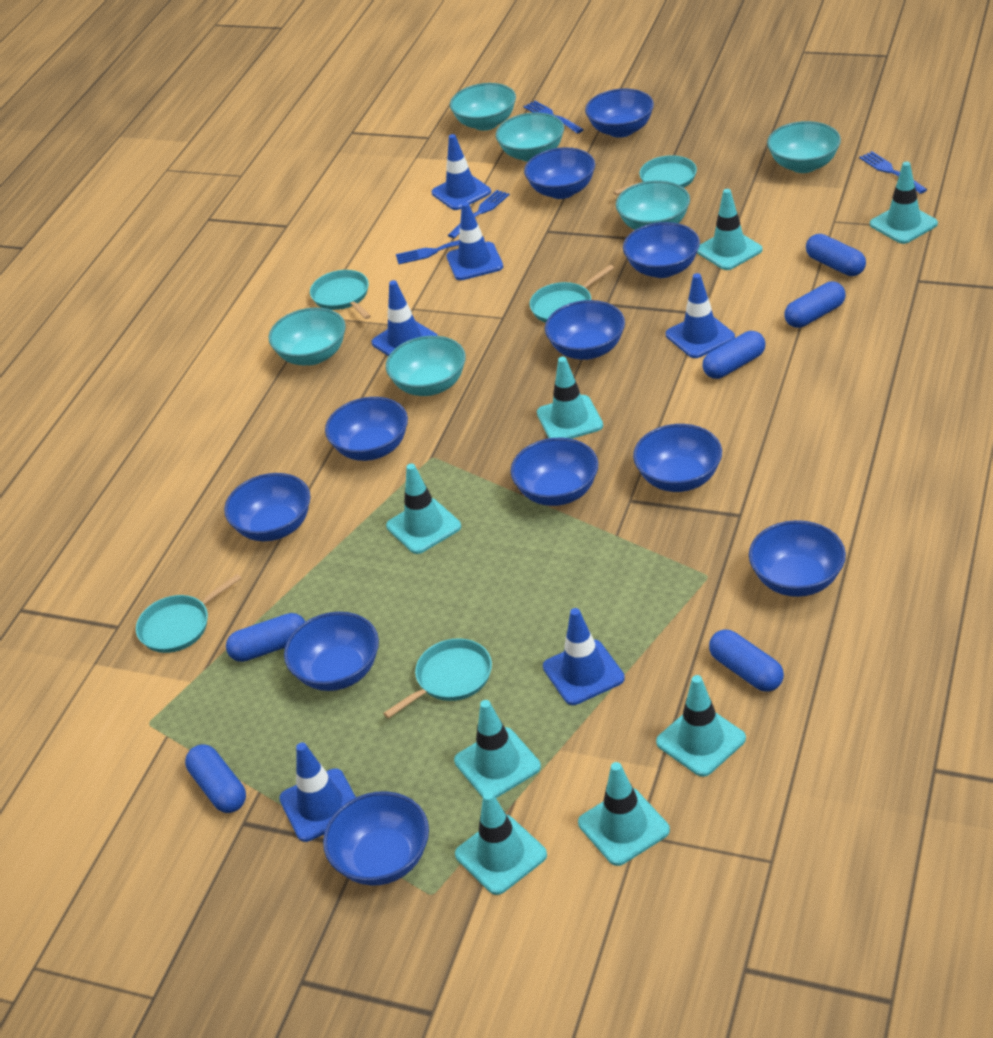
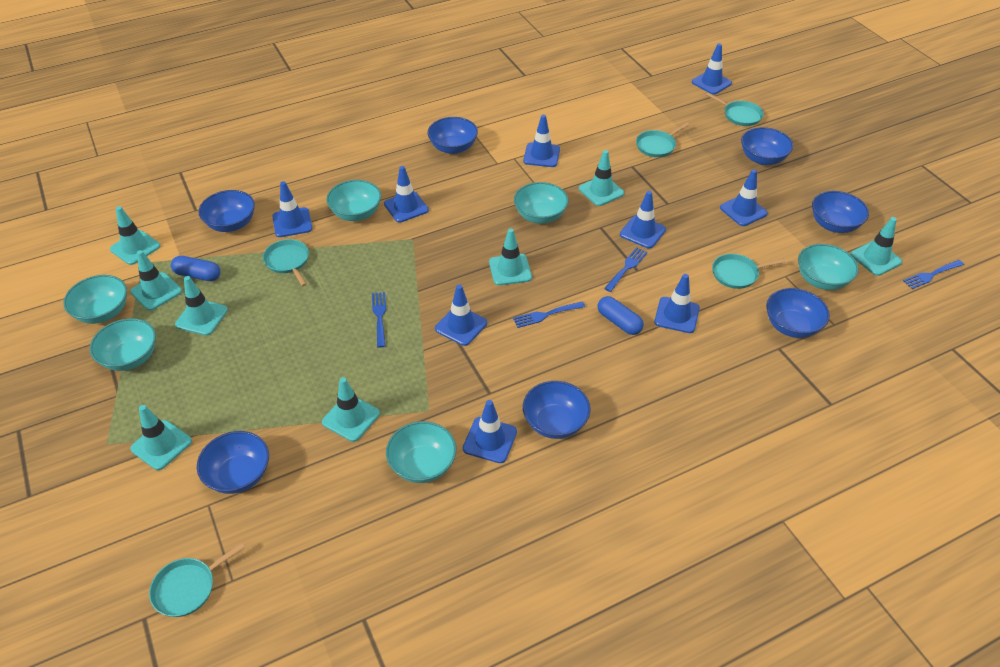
blue bowl: 11 -> 7
blue capsule: 6 -> 2
blue traffic cone: 6 -> 9

